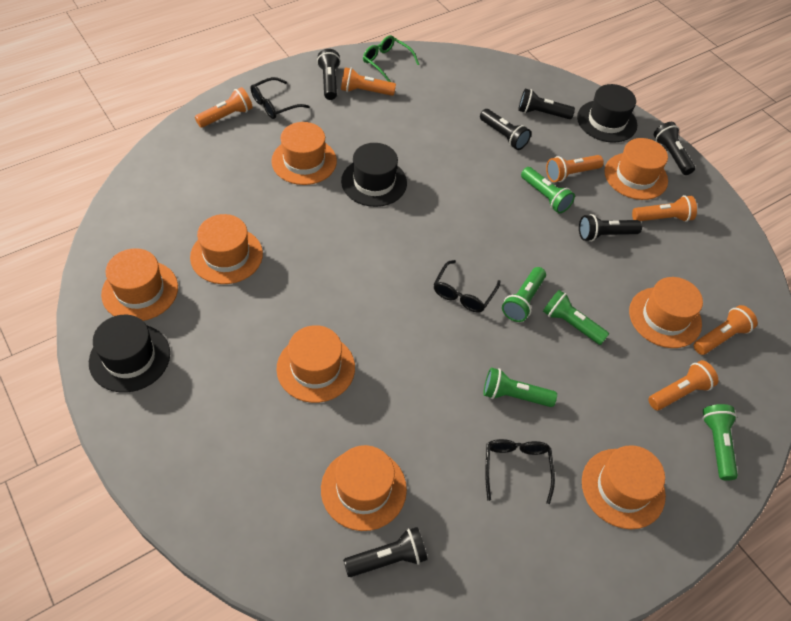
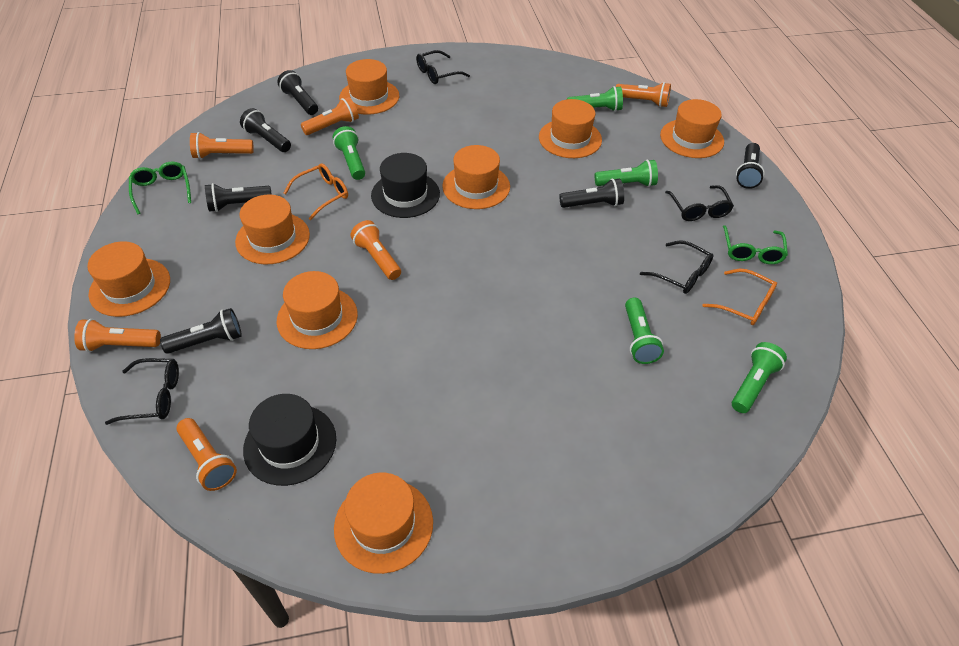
black glasses: 3 -> 4
black hat: 3 -> 2
green glasses: 1 -> 2
orange glasses: 0 -> 2

